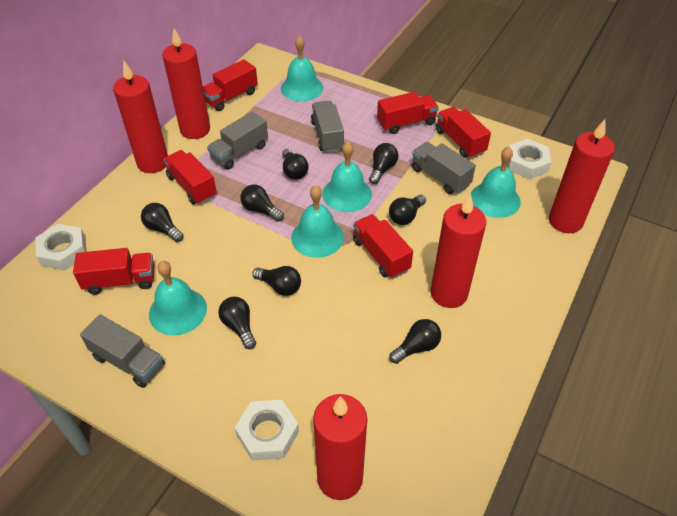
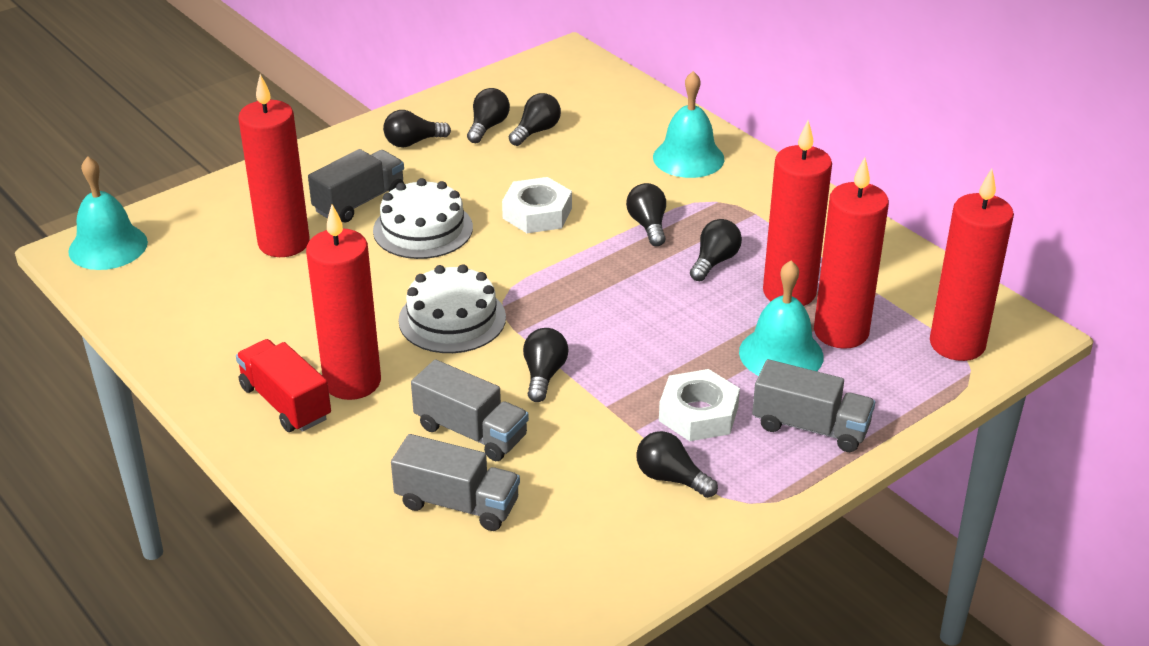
black light bulb: 8 -> 7
red truck: 6 -> 1
turquoise bell: 5 -> 3
white cake: 0 -> 2
white nut: 3 -> 2

